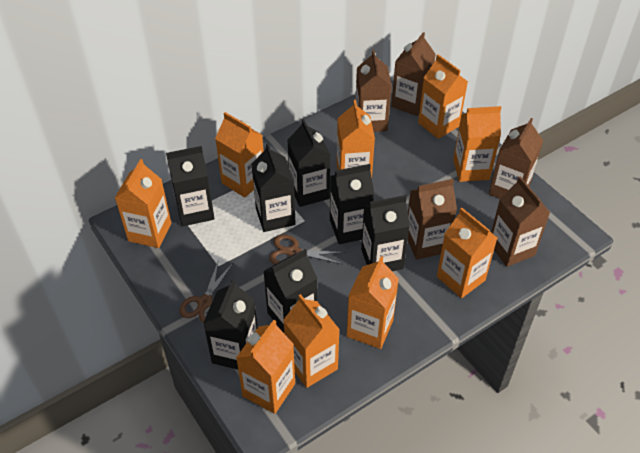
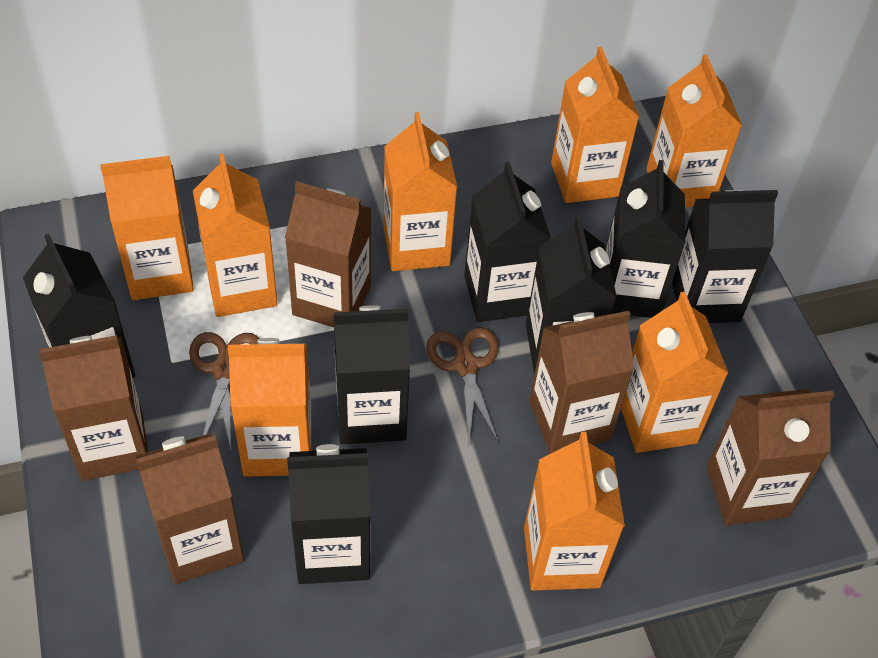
orange carton: 9 -> 8

